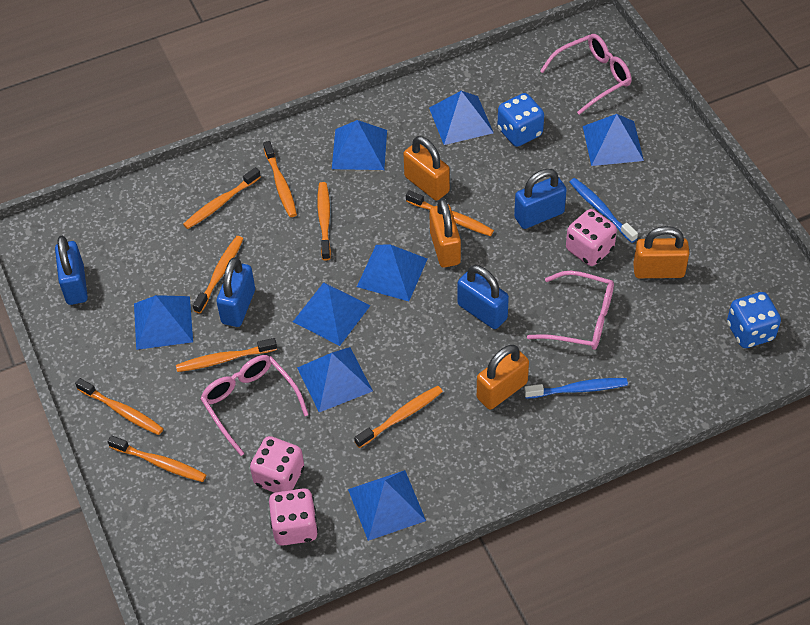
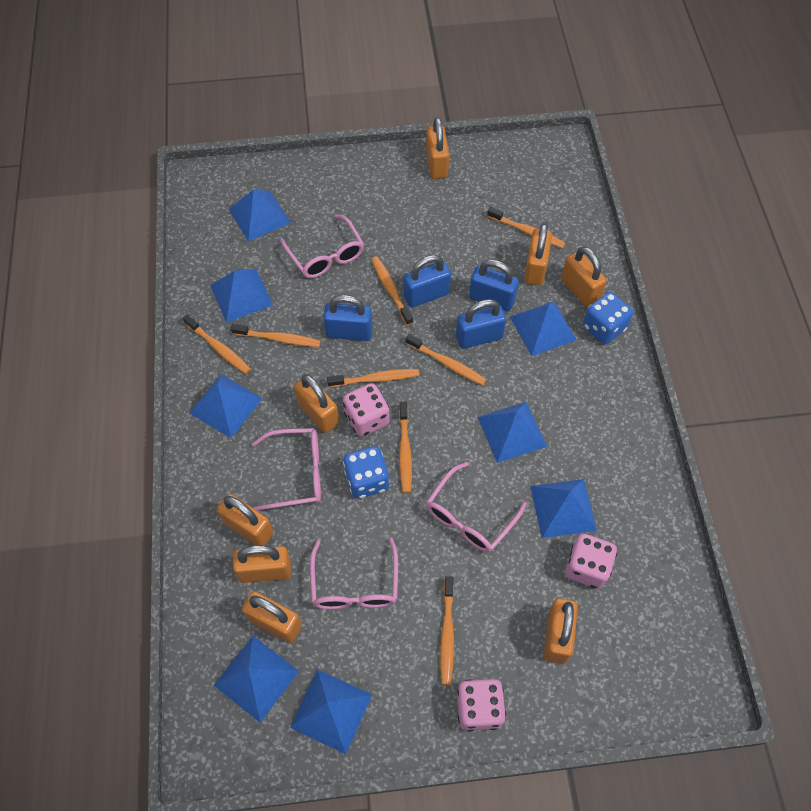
blue toothbrush: 2 -> 0
orange padlock: 4 -> 8
orange toothbrush: 9 -> 8
pink glasses: 3 -> 4

